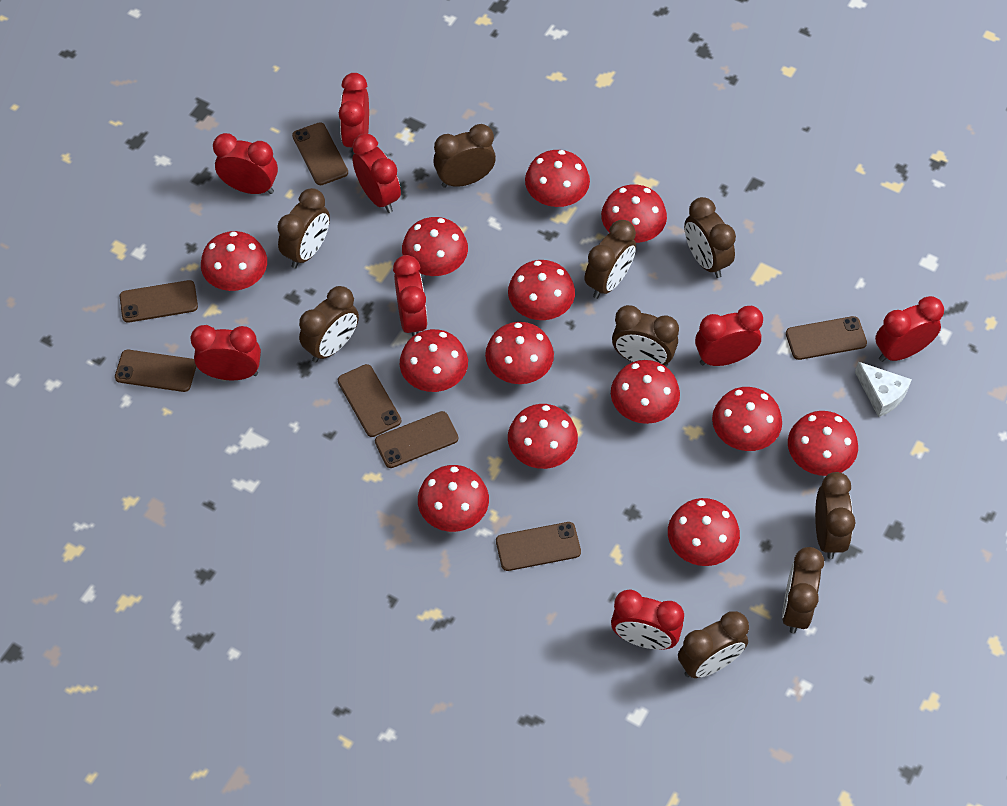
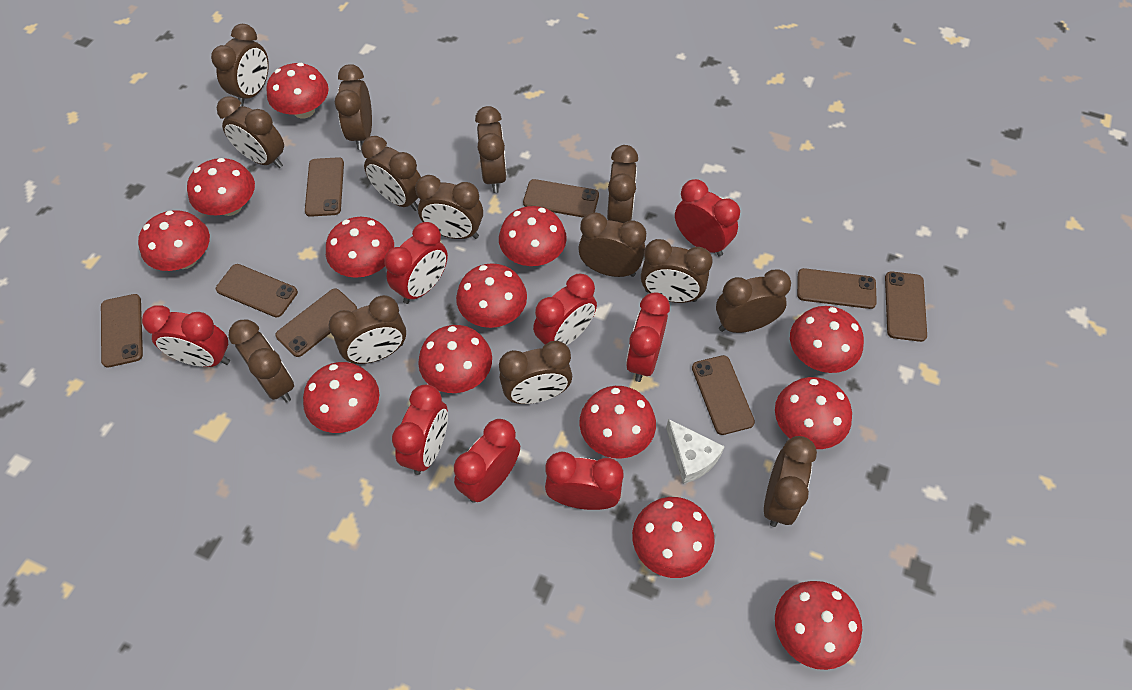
brown clock: 9 -> 14
brown phone: 7 -> 8

